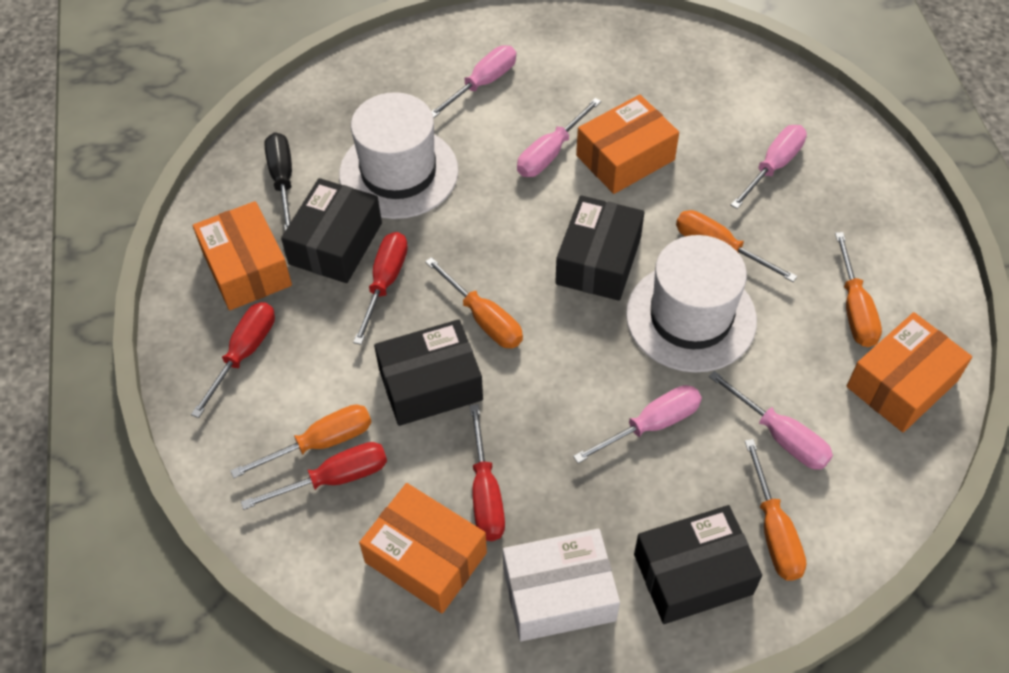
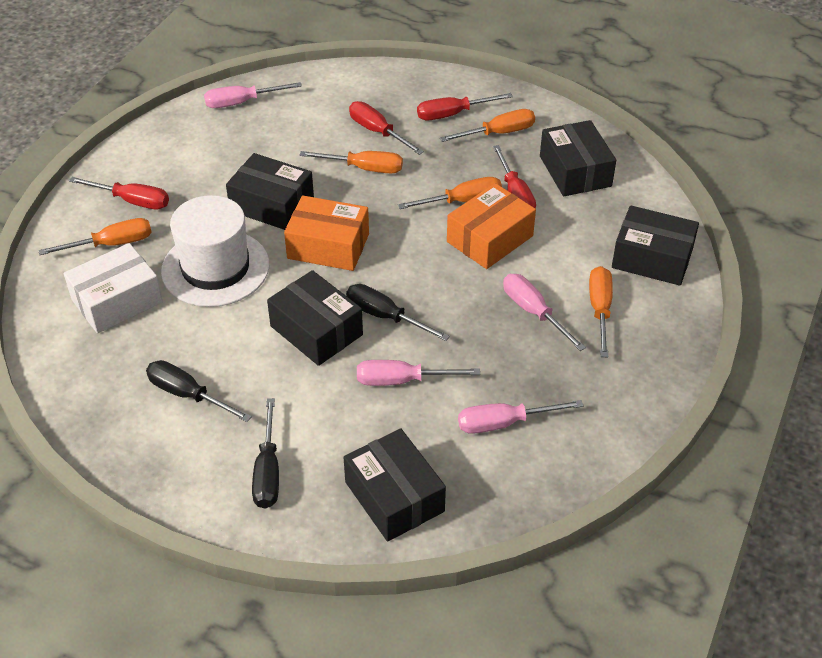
black box: 4 -> 5
black screwdriver: 1 -> 3
orange box: 4 -> 2
pink screwdriver: 5 -> 4
white hat: 2 -> 1

